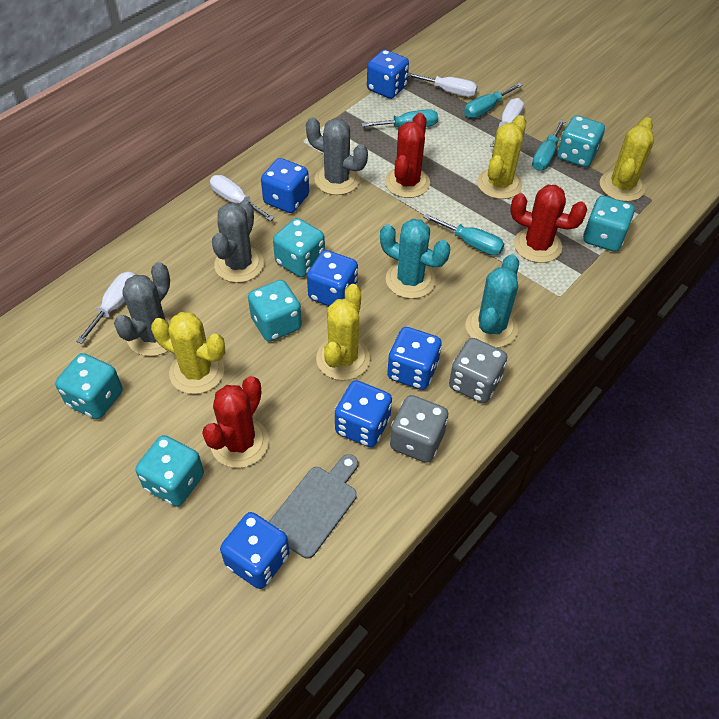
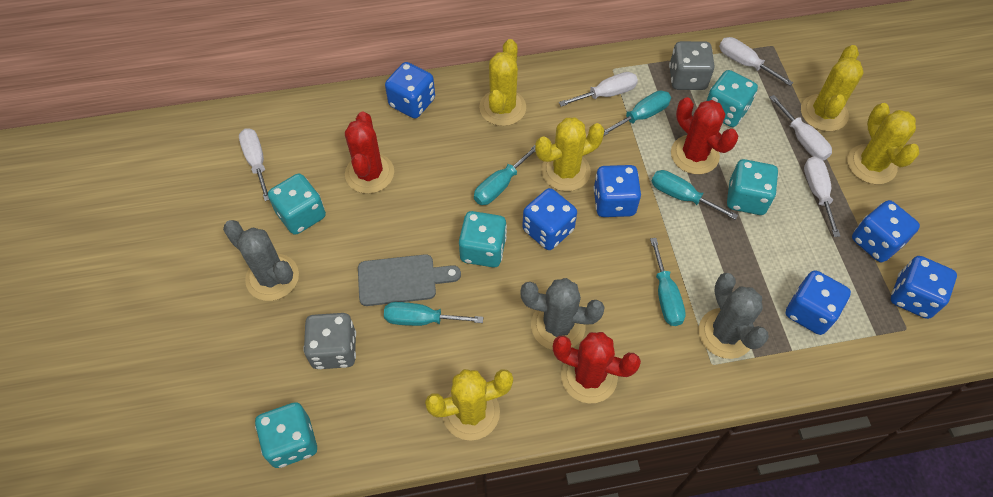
turquoise cactus: 2 -> 0
turquoise dice: 6 -> 5
turquoise screwdriver: 4 -> 5
white screwdriver: 4 -> 5
yellow cactus: 4 -> 5

